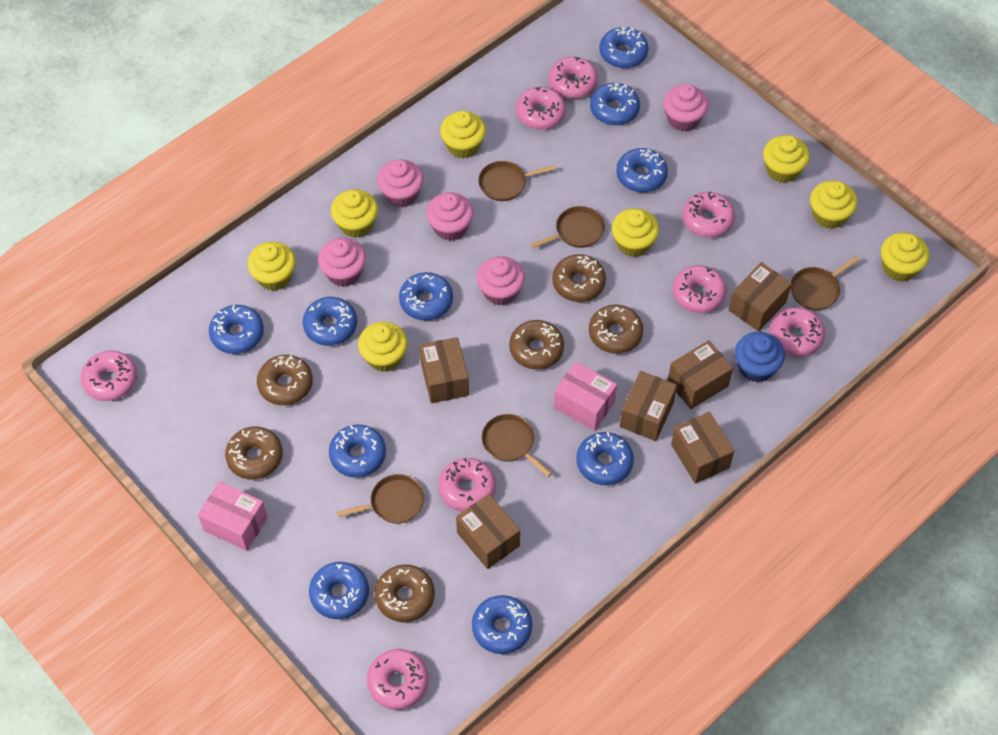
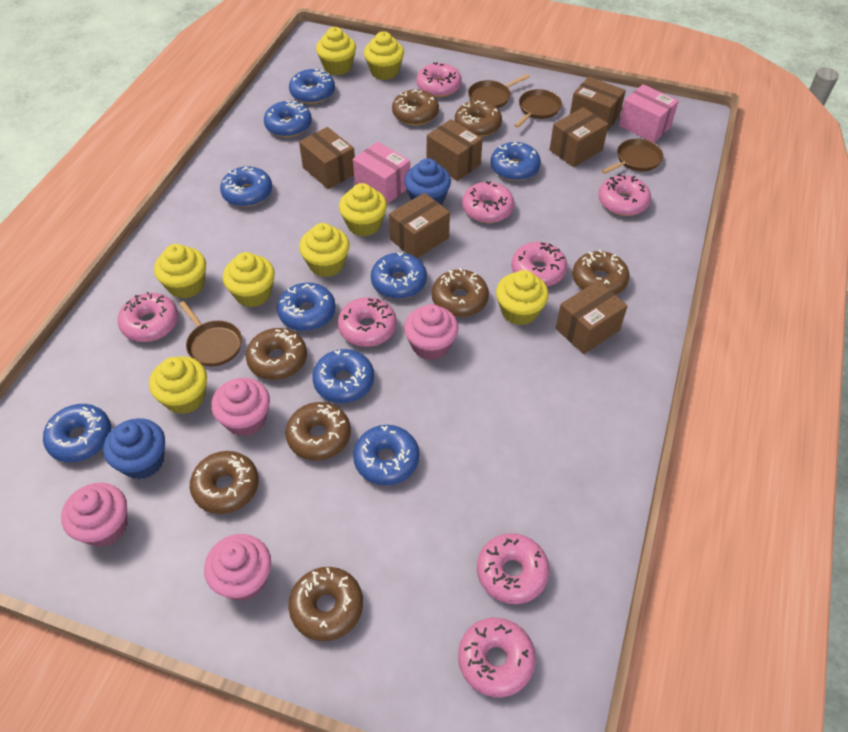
blue cupcake: 1 -> 2
blue donut: 10 -> 9
brown donut: 6 -> 8
brown pan: 5 -> 4
pink cupcake: 5 -> 4

